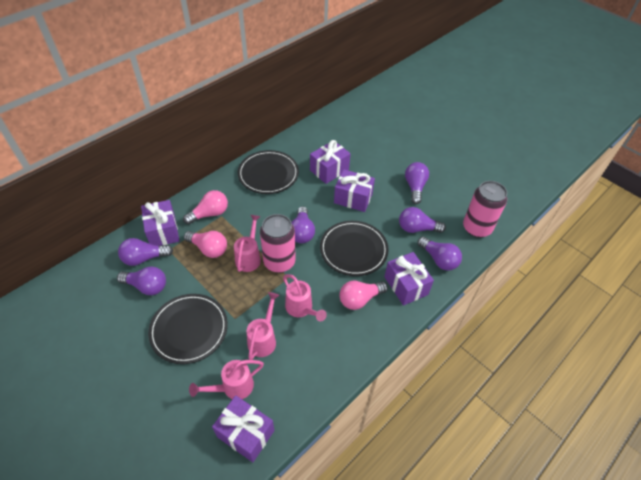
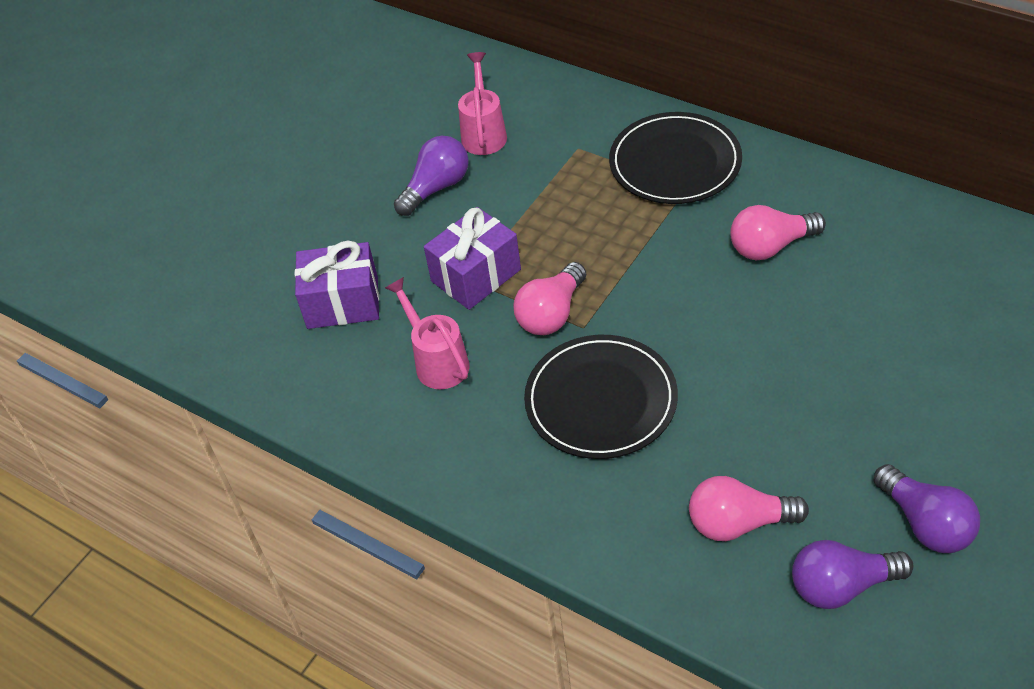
black plate: 3 -> 2
pink can: 2 -> 0
pink watering can: 4 -> 2
purple gift: 5 -> 2
purple light bulb: 6 -> 3

